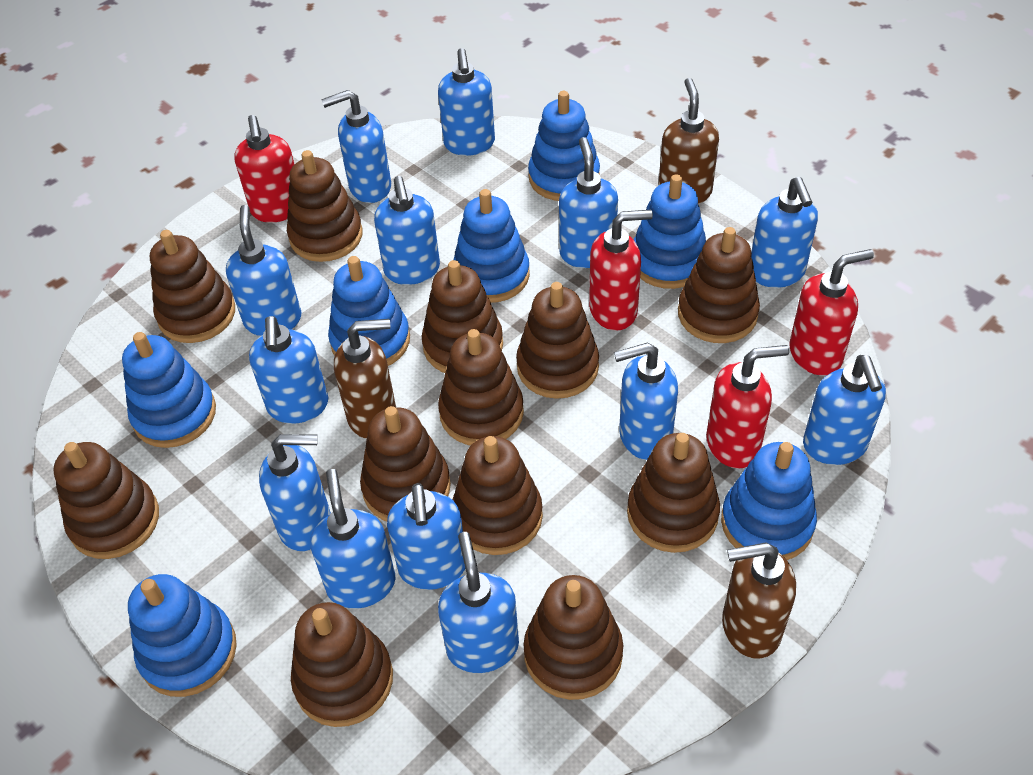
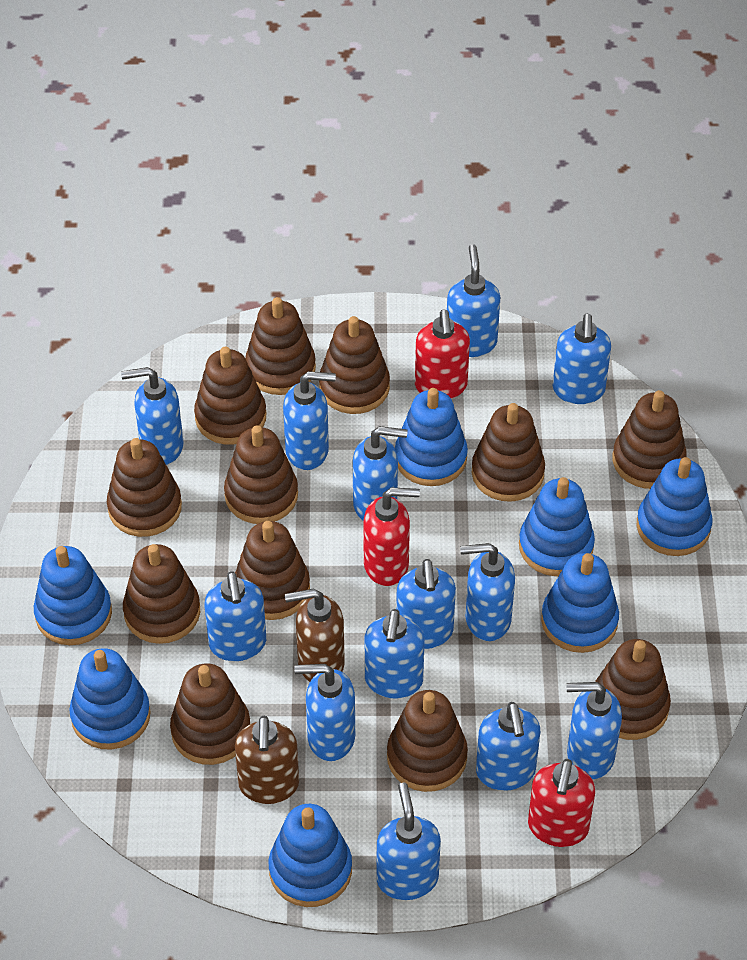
brown soap dispenser: 3 -> 2
red soap dispenser: 4 -> 3

